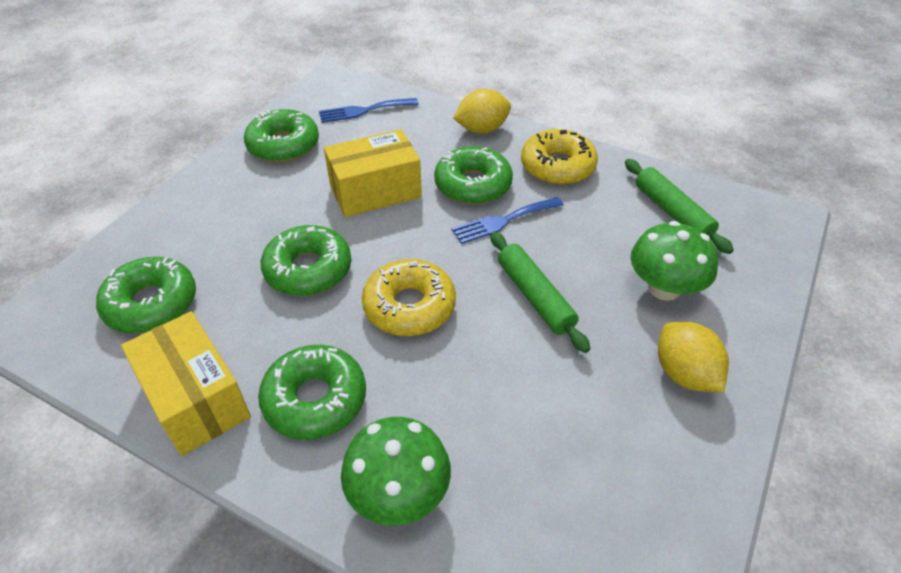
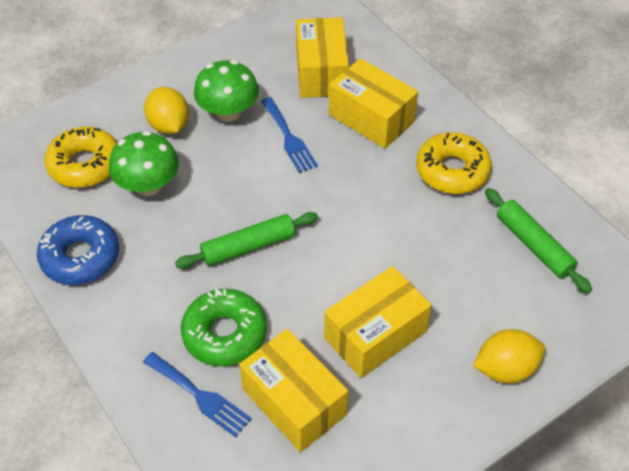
blue donut: 0 -> 1
green donut: 5 -> 1
yellow box: 2 -> 4

